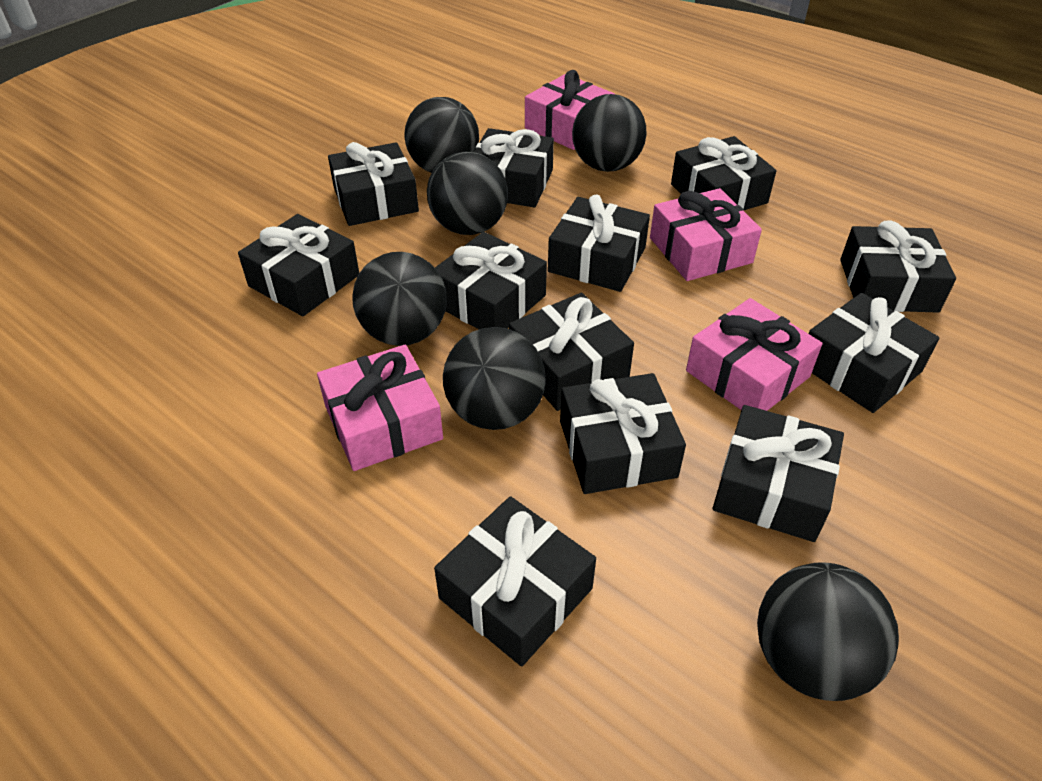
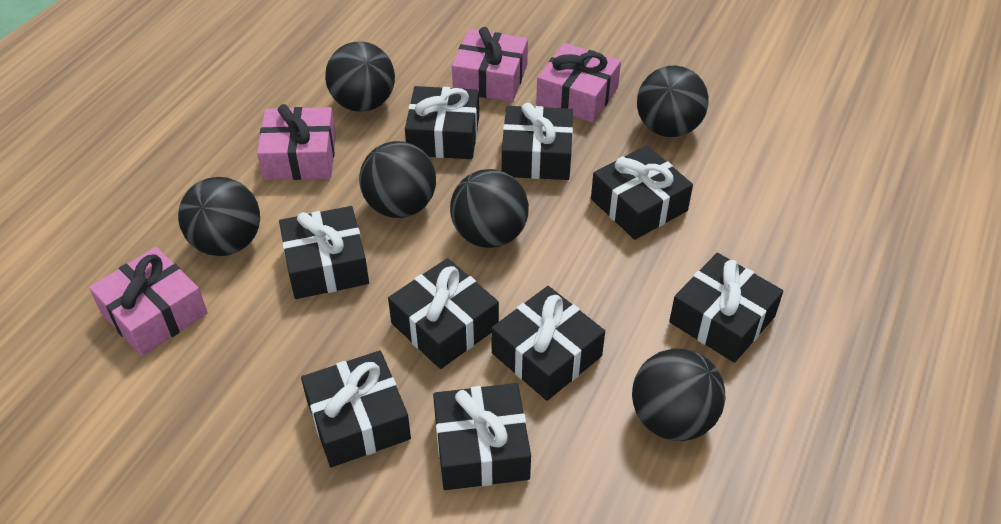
black gift: 12 -> 9

